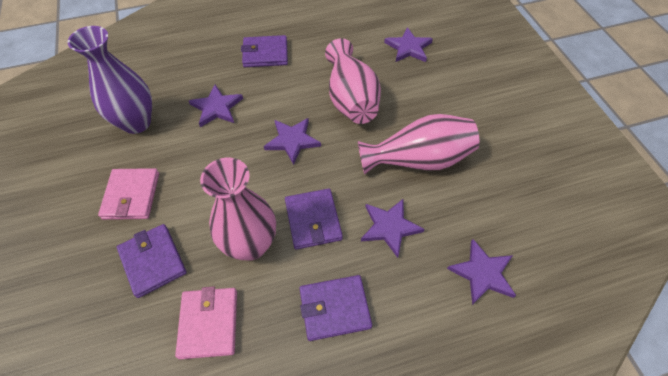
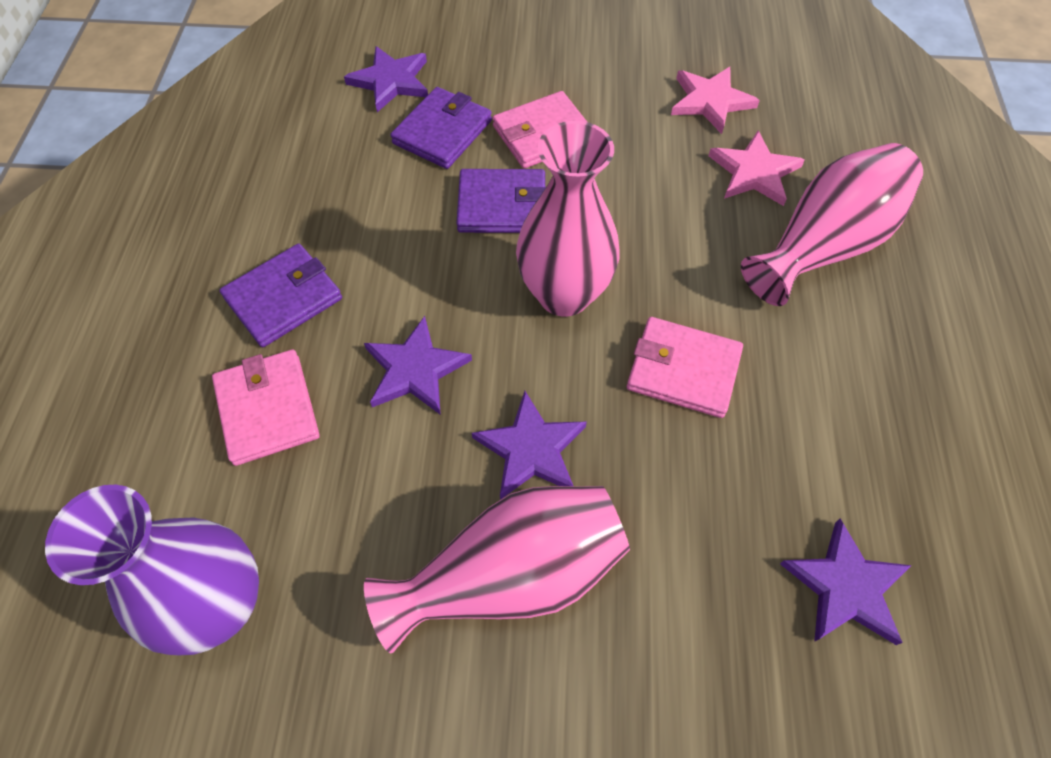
pink star: 0 -> 2
pink wallet: 2 -> 3
purple star: 5 -> 4
purple wallet: 4 -> 3

